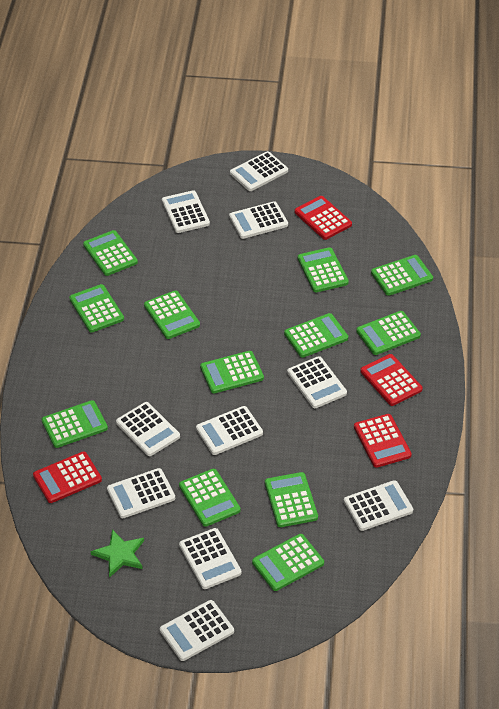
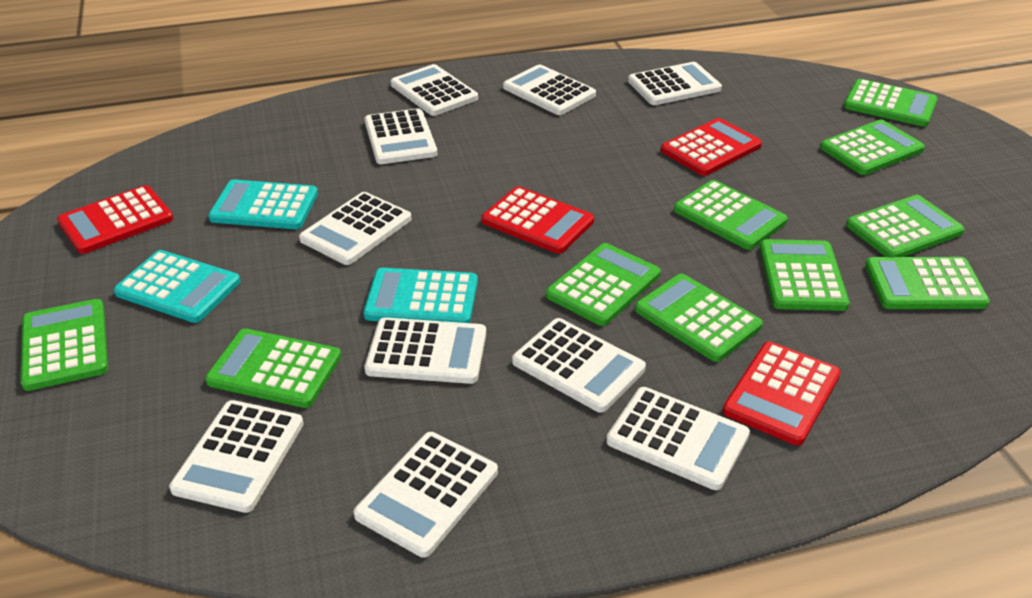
green calculator: 12 -> 10
green star: 1 -> 0
turquoise calculator: 0 -> 3

